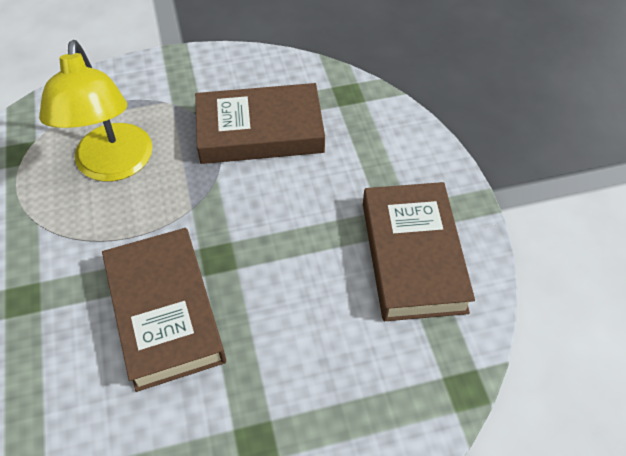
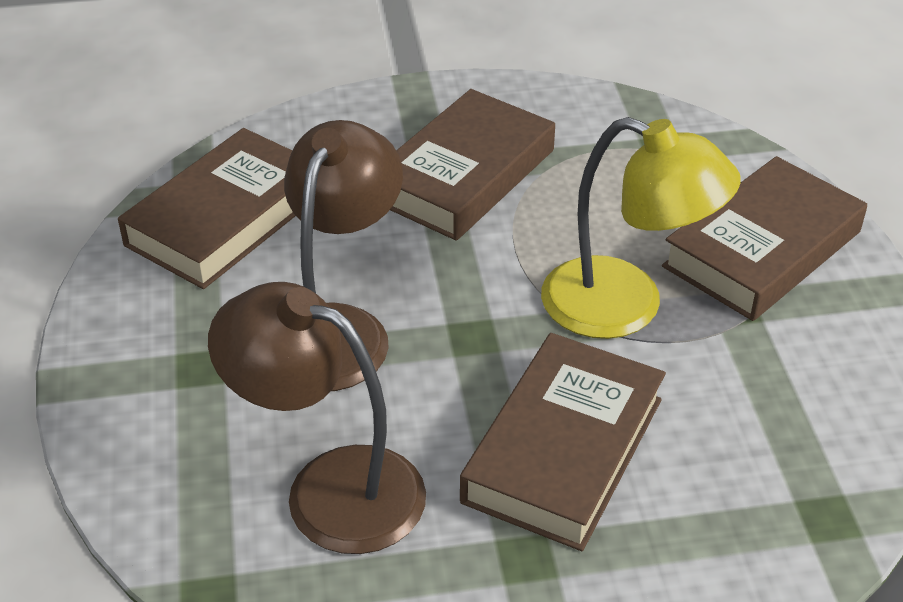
brown book: 3 -> 4
brown lamp: 0 -> 2

